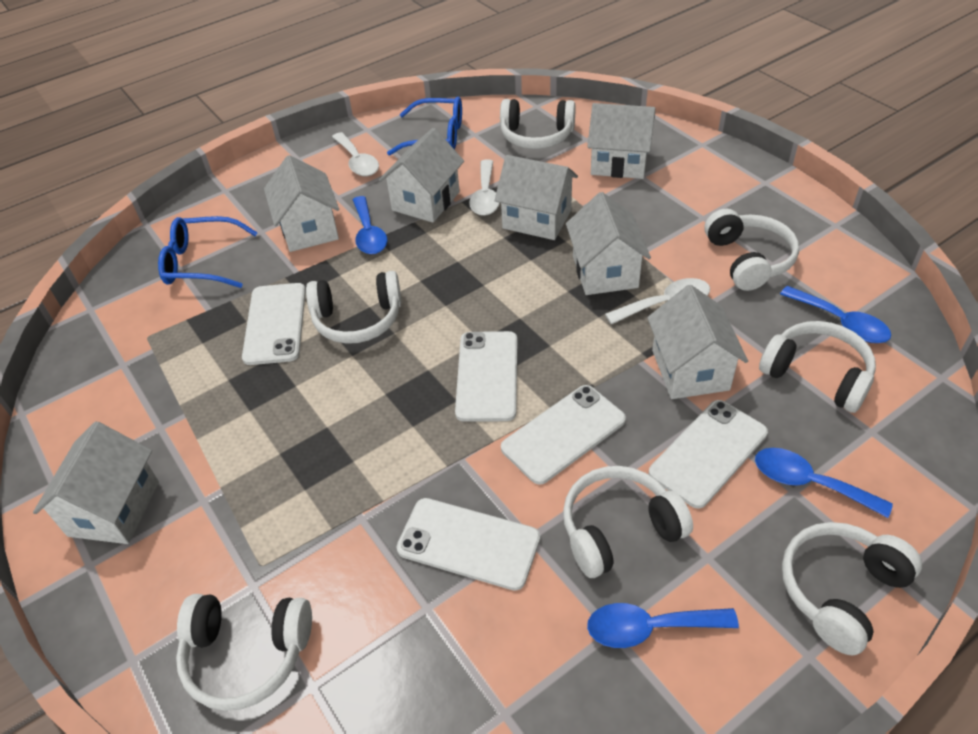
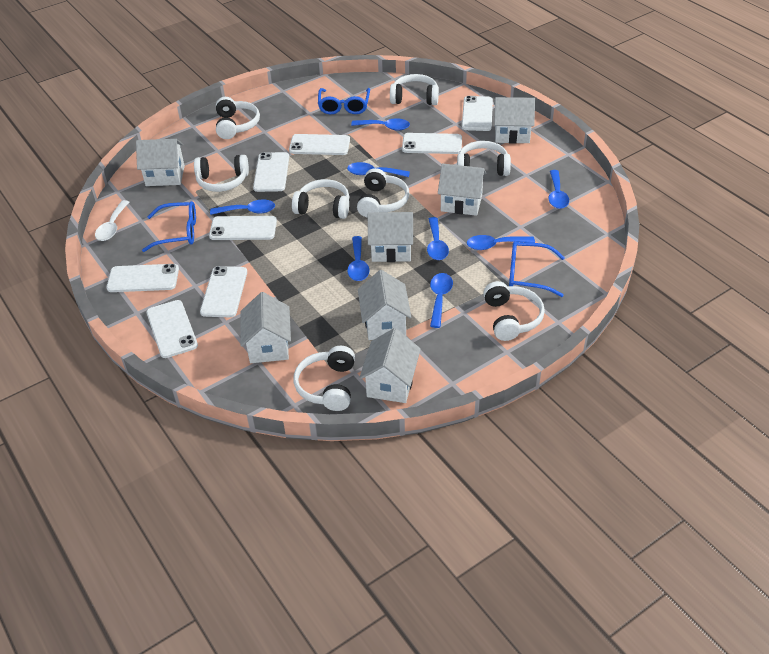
blue glasses: 2 -> 3
blue spoon: 4 -> 8
white headphones: 7 -> 8
white phone: 5 -> 8
white spoon: 3 -> 1

